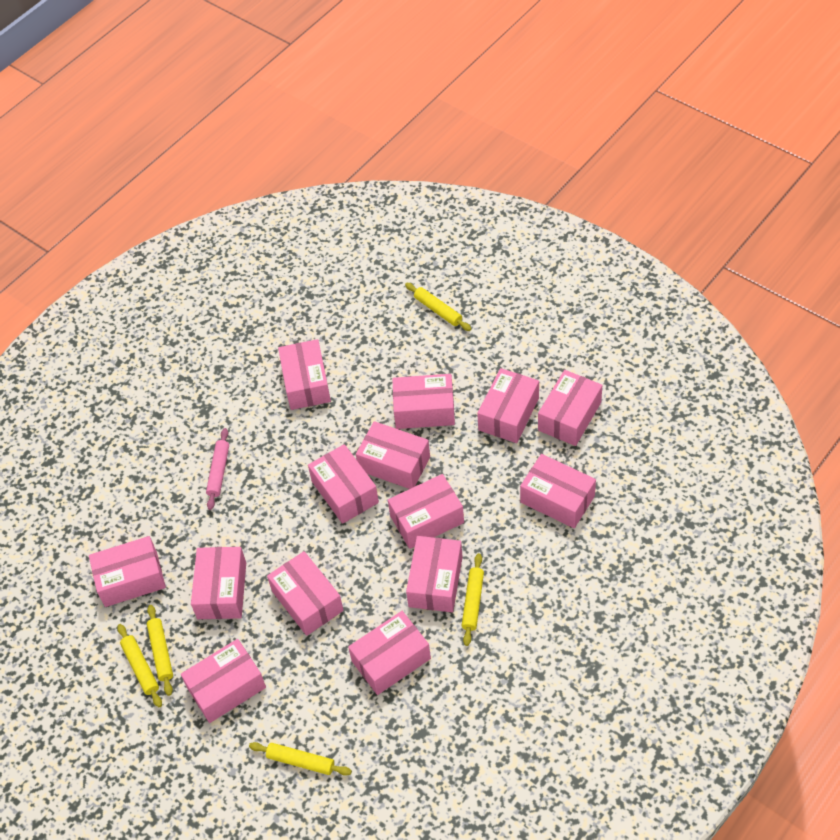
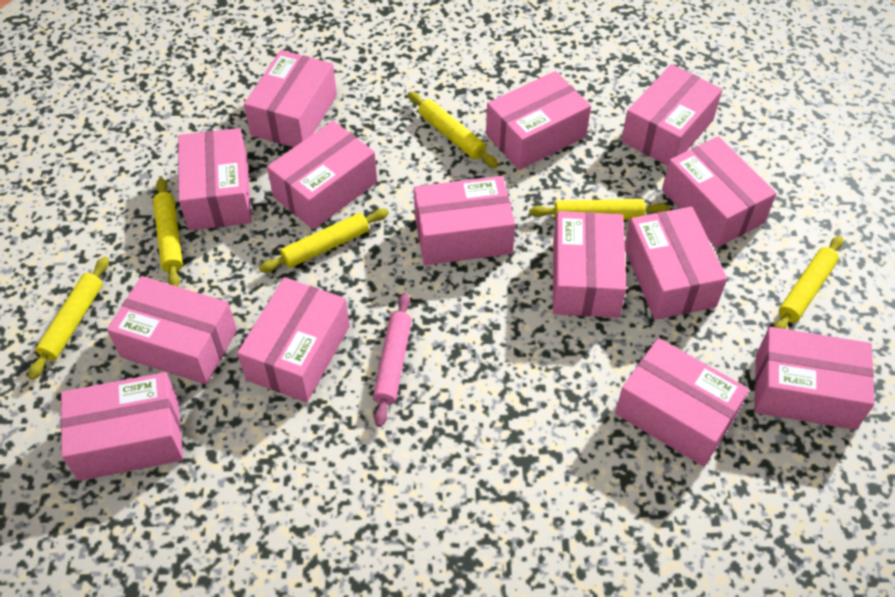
yellow rolling pin: 5 -> 6

